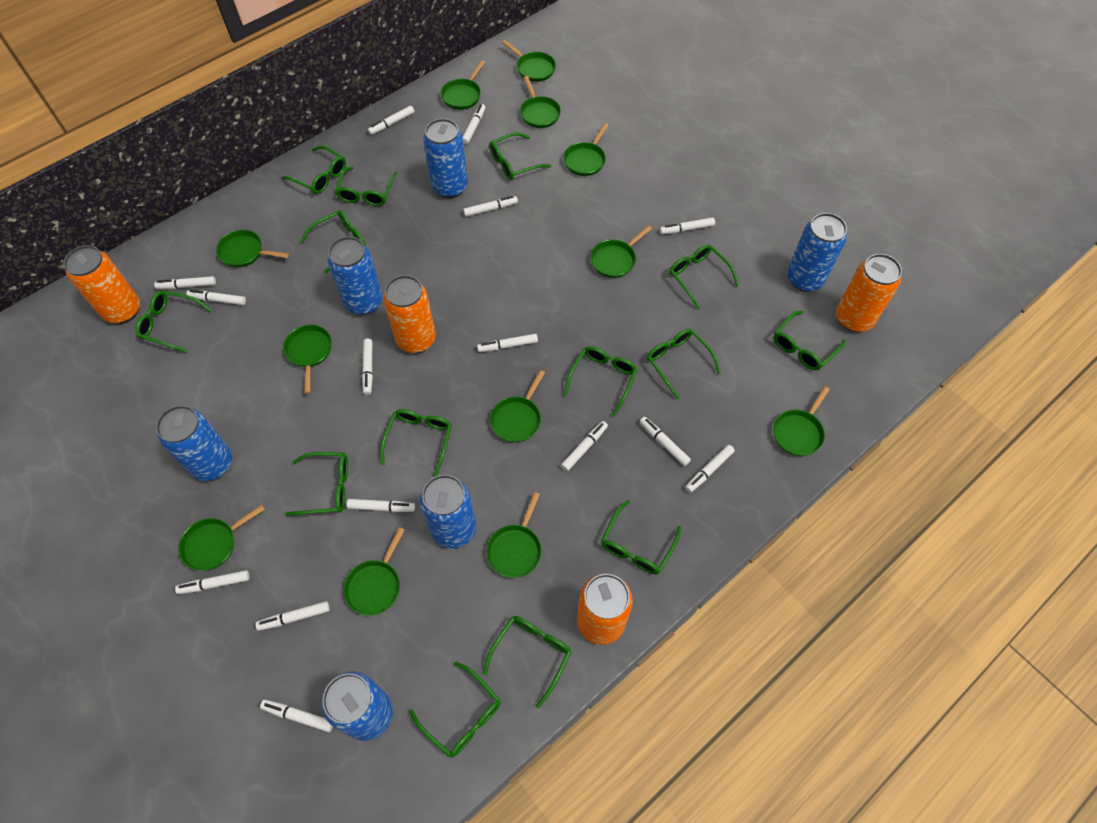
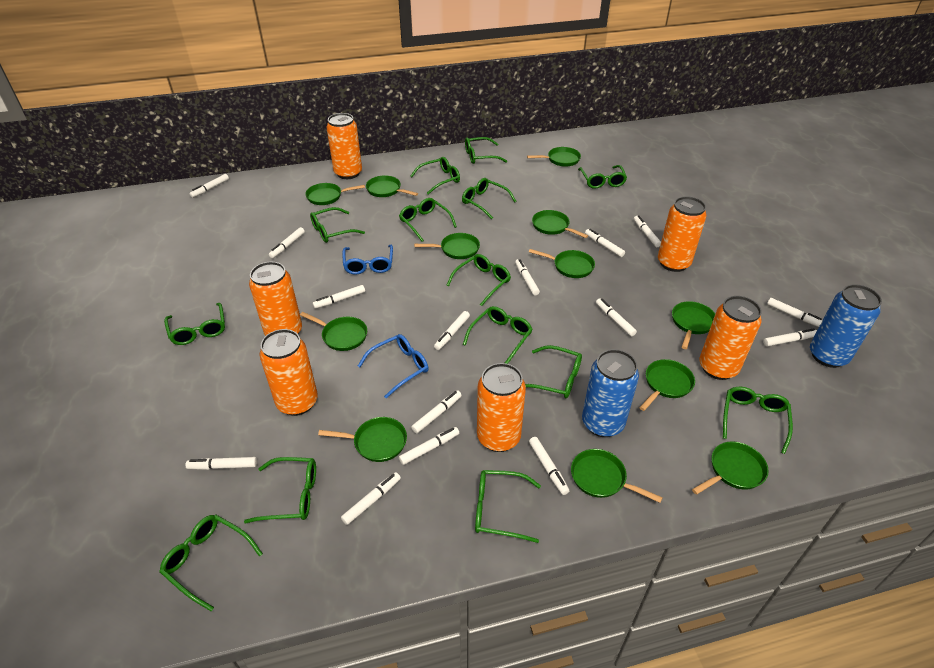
blue can: 6 -> 2
blue glasses: 0 -> 2
orange can: 4 -> 6

